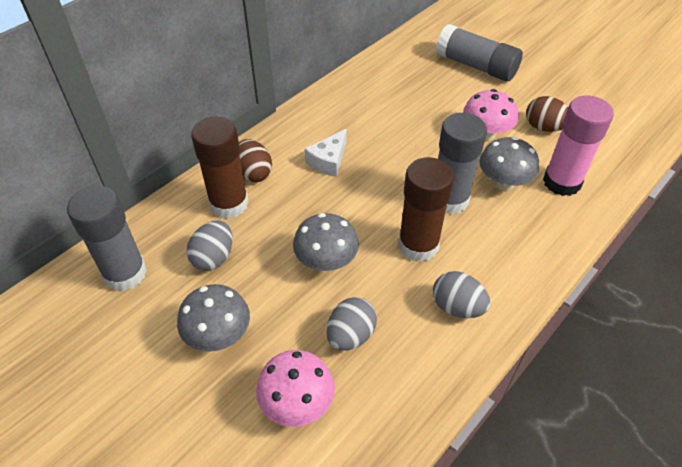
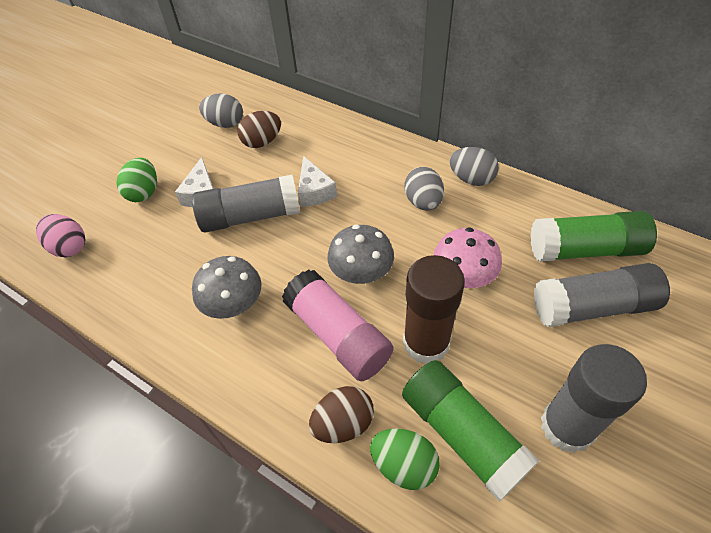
brown glue stick: 2 -> 1
green egg: 0 -> 2
green glue stick: 0 -> 2
grey mushroom: 3 -> 2
pink egg: 0 -> 1
pink mushroom: 2 -> 1
white cheese: 1 -> 2

